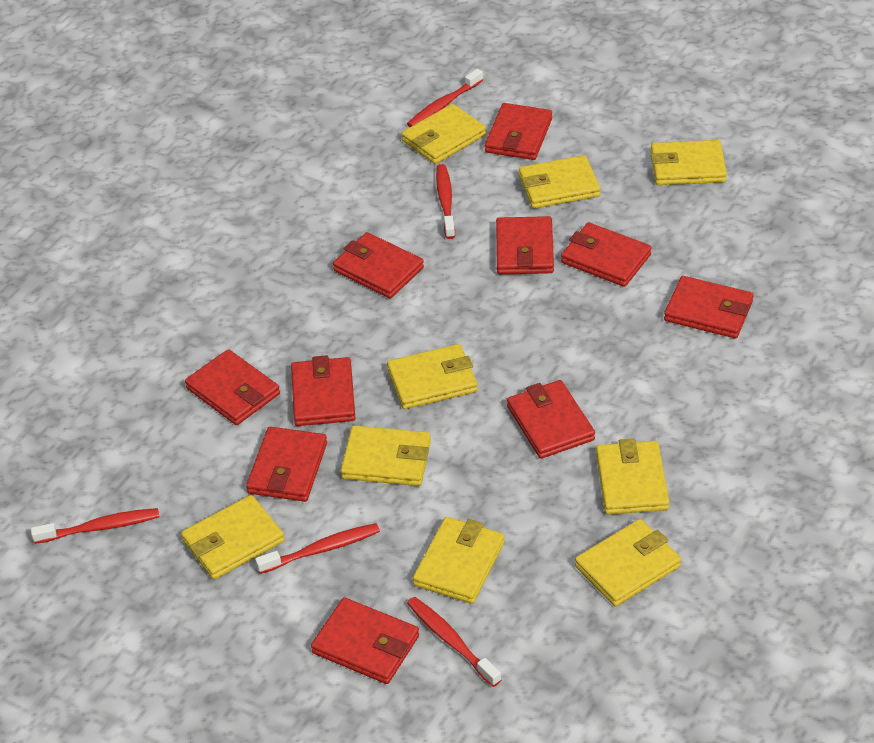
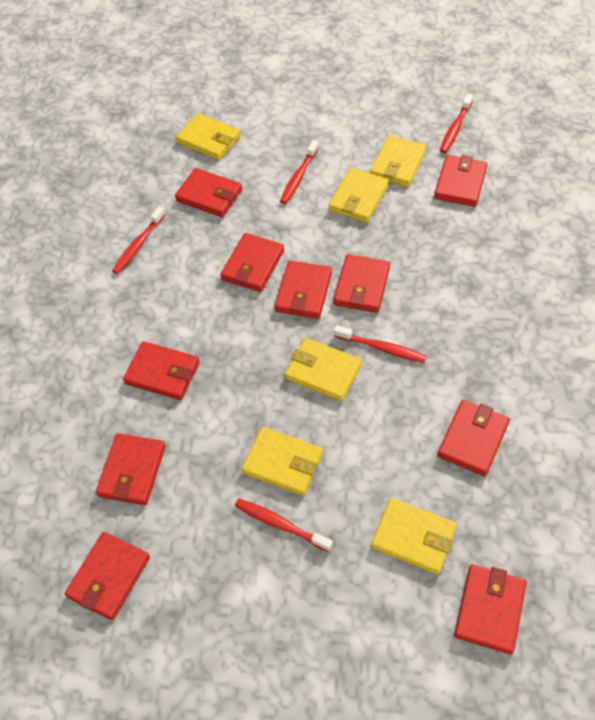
yellow wallet: 9 -> 6

